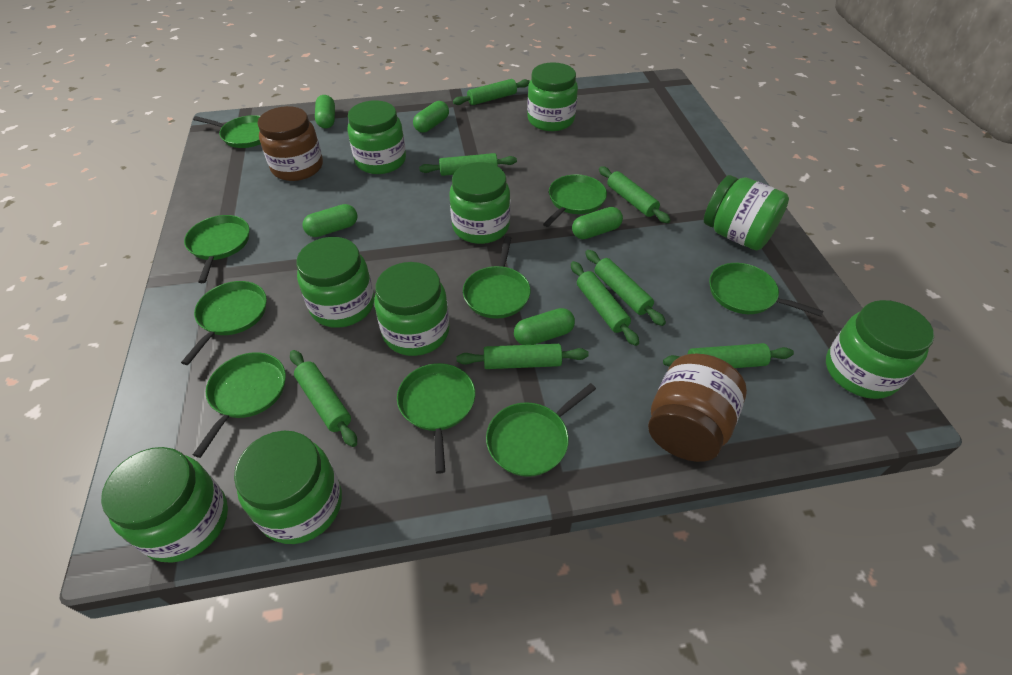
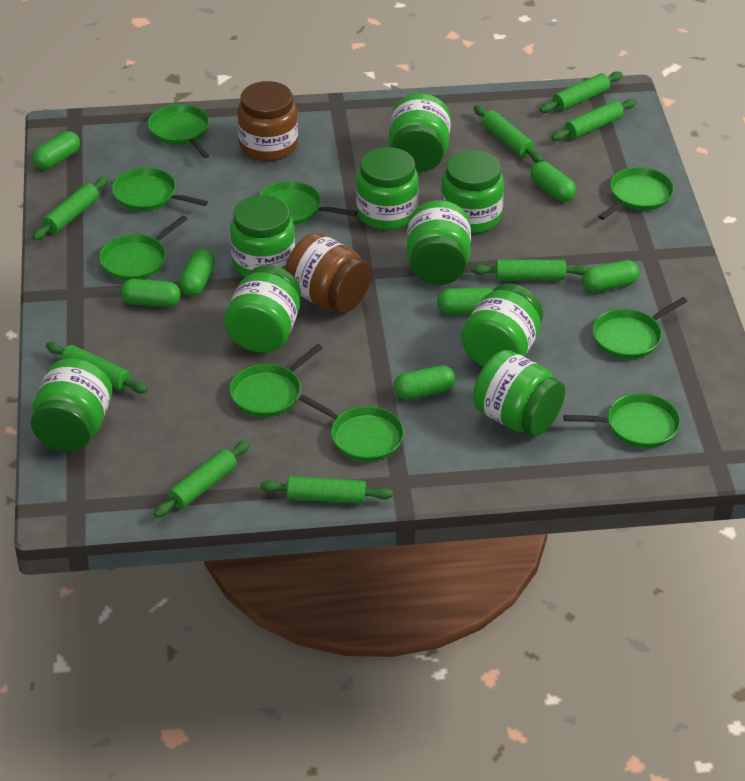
green capsule: 5 -> 7

